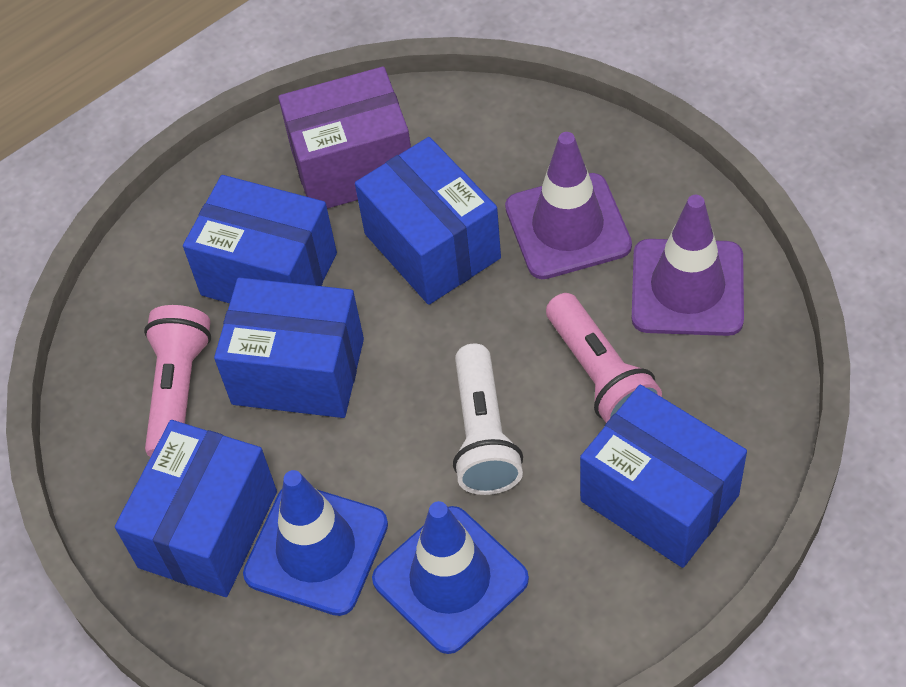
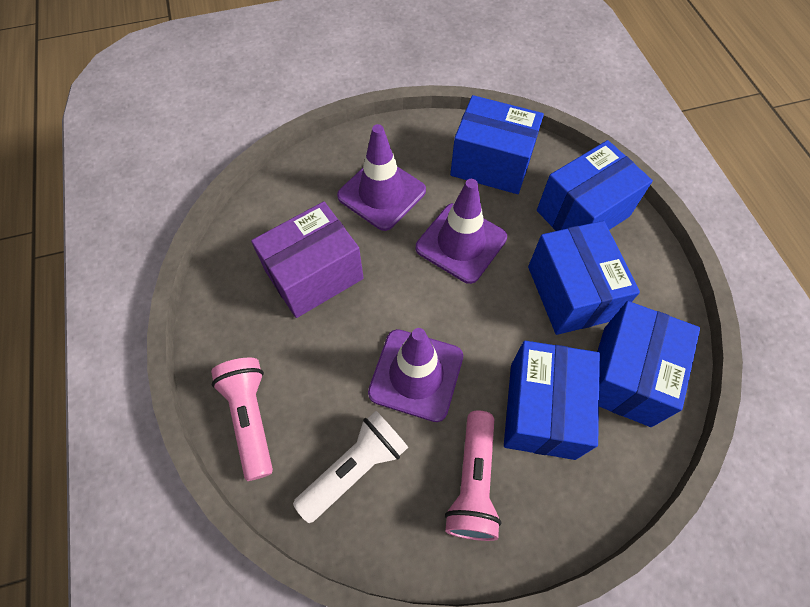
blue traffic cone: 2 -> 0
purple traffic cone: 2 -> 3

